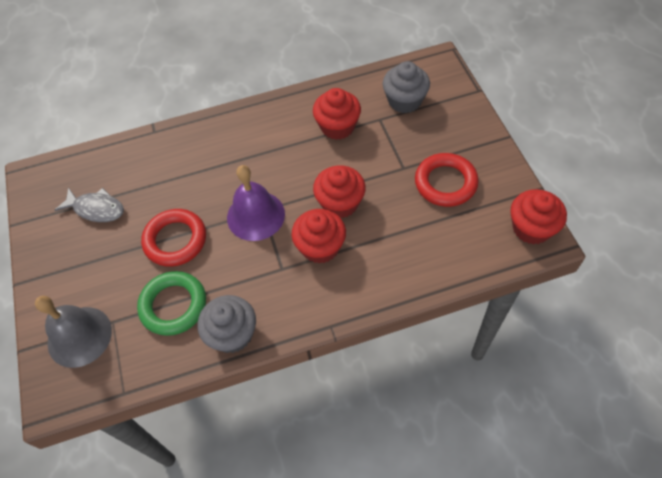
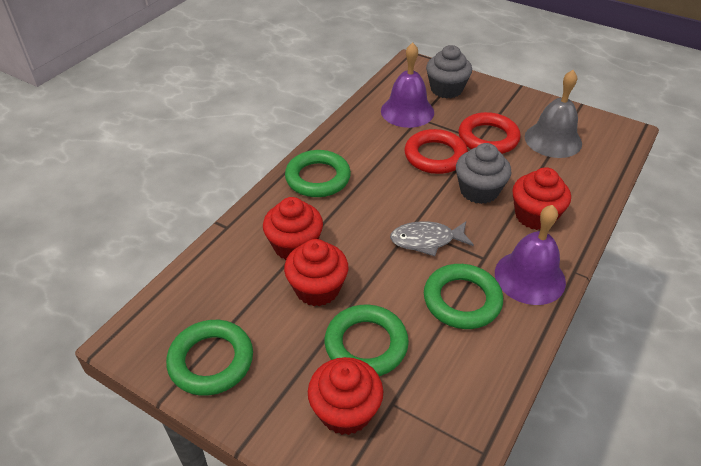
green ring: 1 -> 4
purple bell: 1 -> 2

